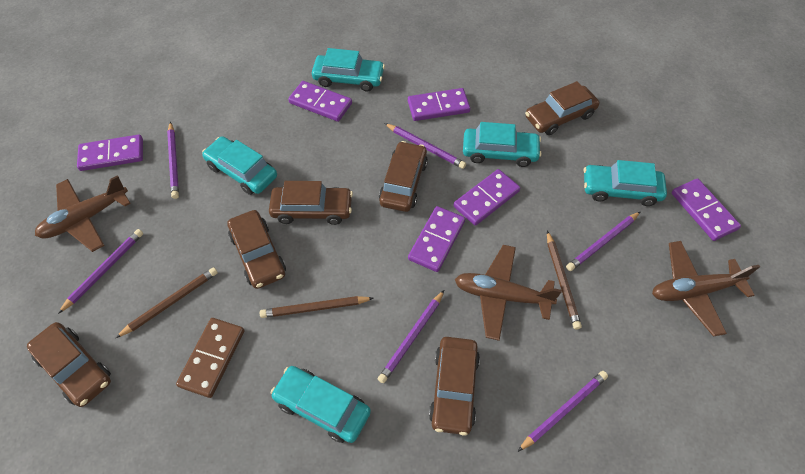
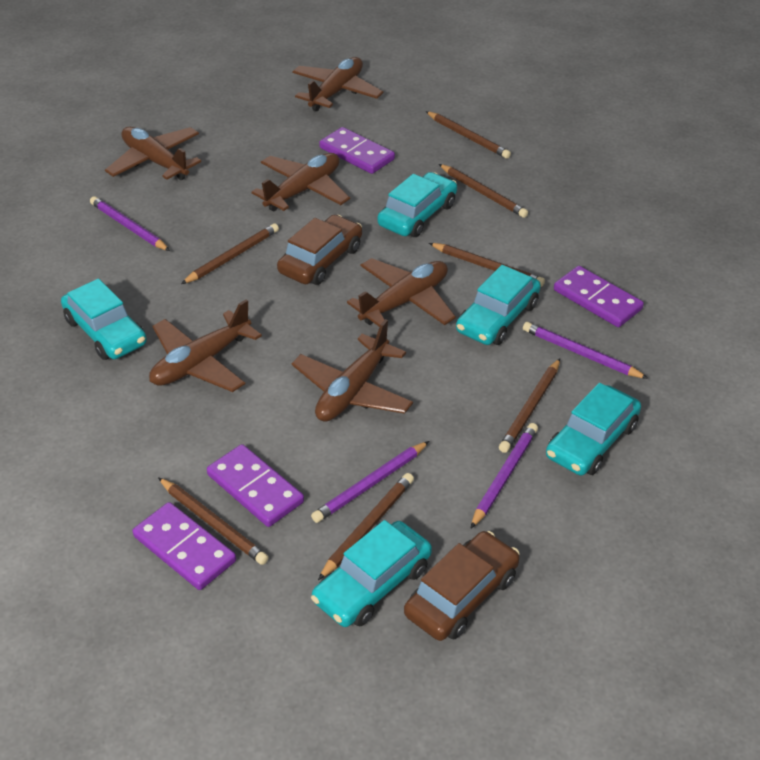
brown car: 6 -> 2
brown domino: 1 -> 0
brown pencil: 3 -> 7
brown plane: 3 -> 6
purple domino: 6 -> 4
purple pencil: 6 -> 4

